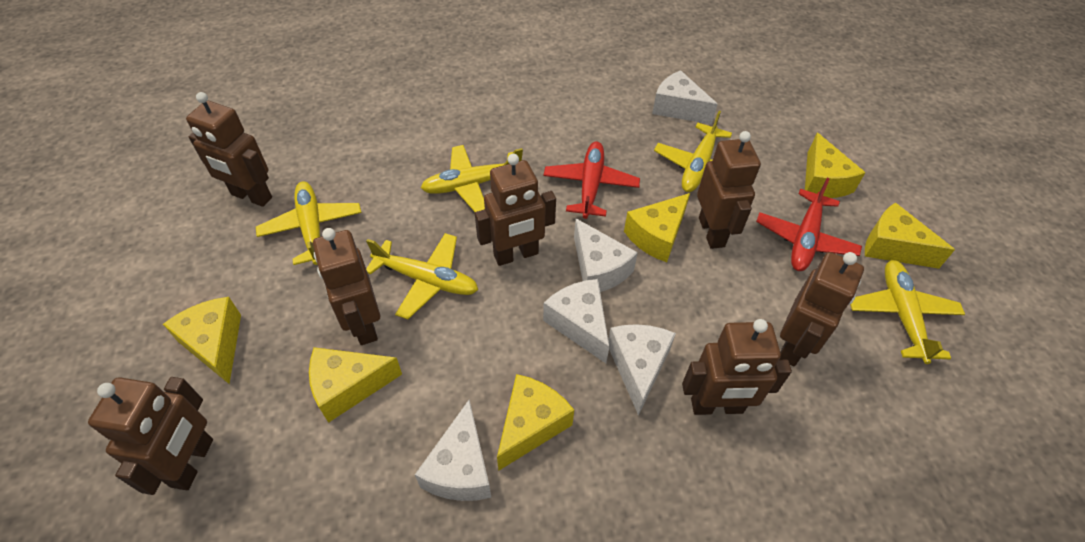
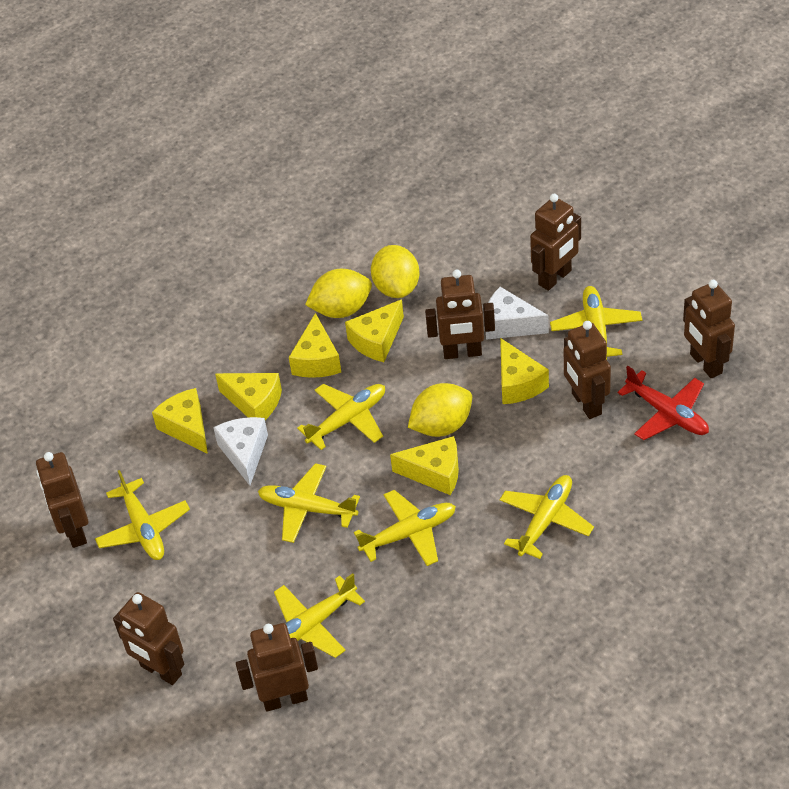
red plane: 2 -> 1
white cheese: 5 -> 2
yellow lemon: 0 -> 3
yellow plane: 5 -> 7

